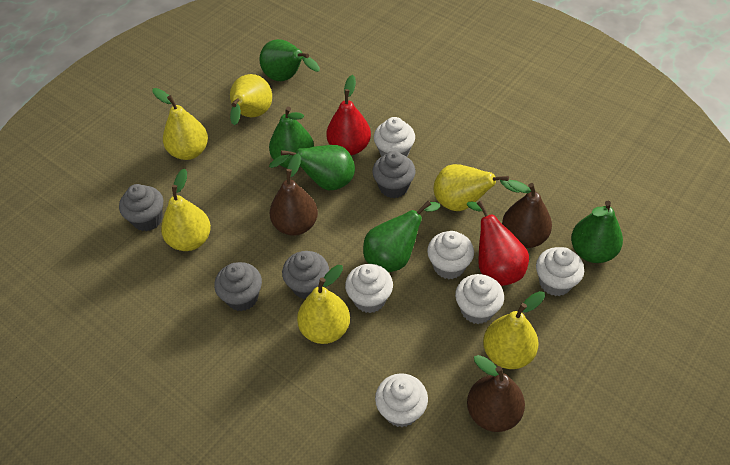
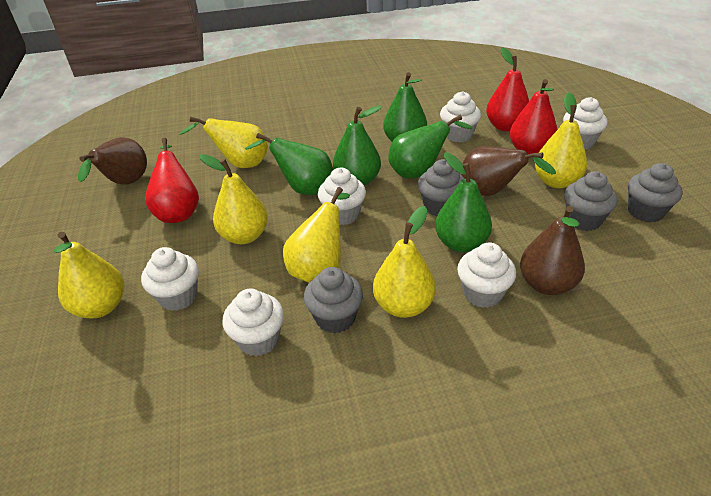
red pear: 2 -> 3

